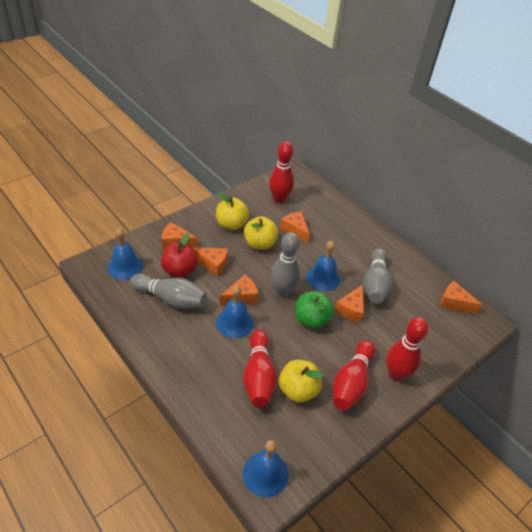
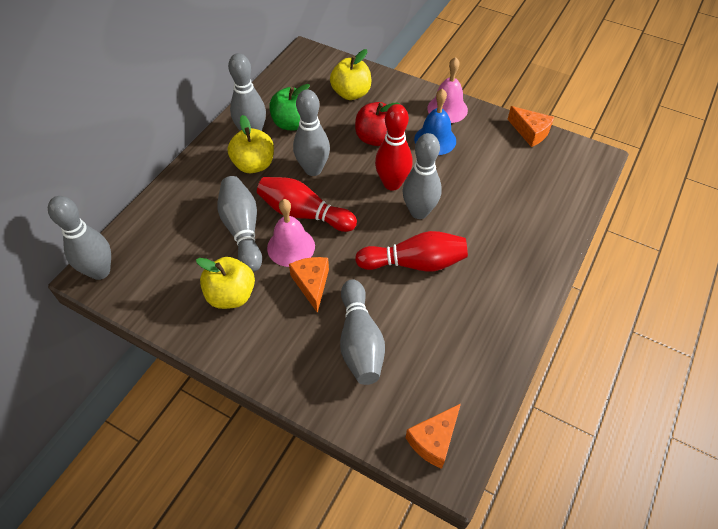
blue bell: 4 -> 1
grey bowling pin: 3 -> 6
orange cheese: 6 -> 3
pink bell: 0 -> 2
red bowling pin: 4 -> 3

